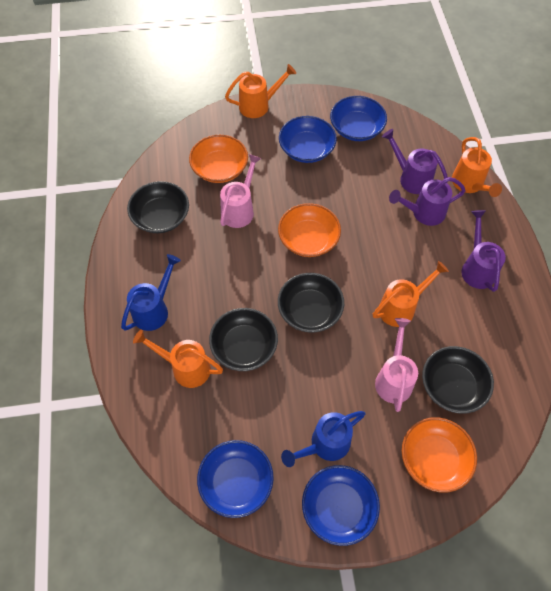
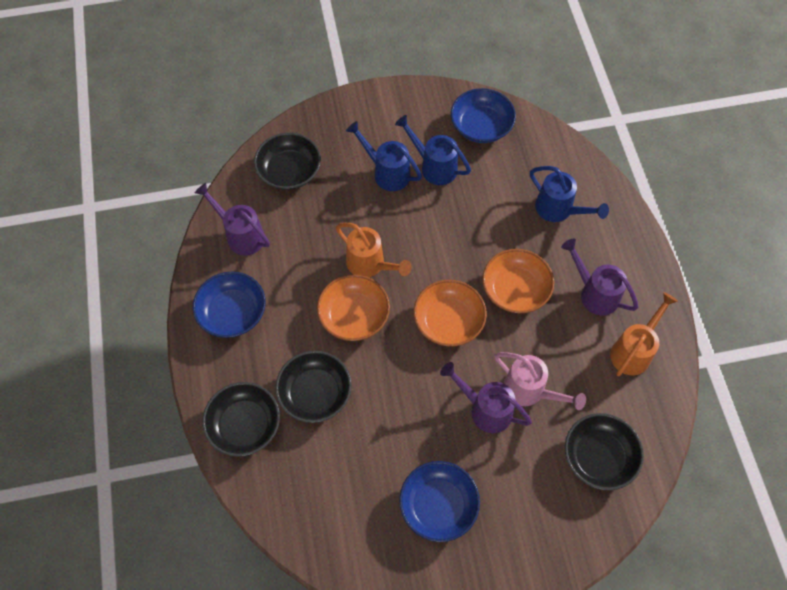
blue bowl: 4 -> 3
blue watering can: 2 -> 3
orange watering can: 4 -> 2
pink watering can: 2 -> 1

